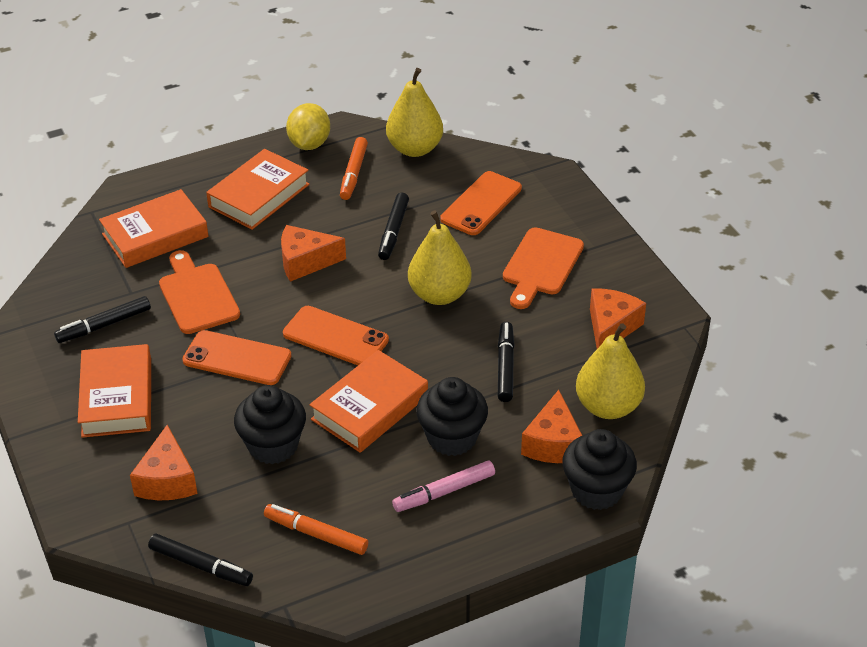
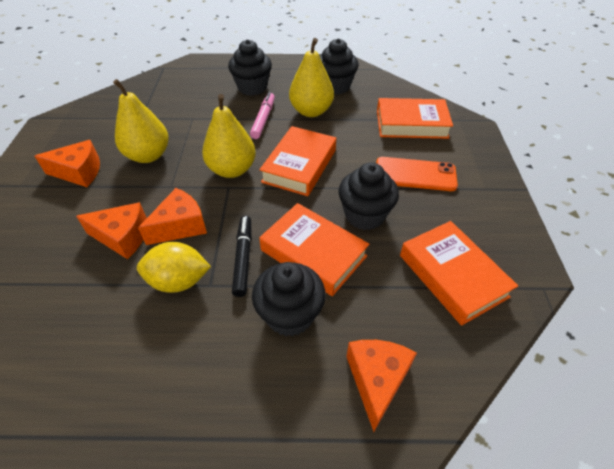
black cupcake: 3 -> 4
black marker: 4 -> 1
orange cutting board: 2 -> 0
orange marker: 2 -> 0
orange phone: 3 -> 1

